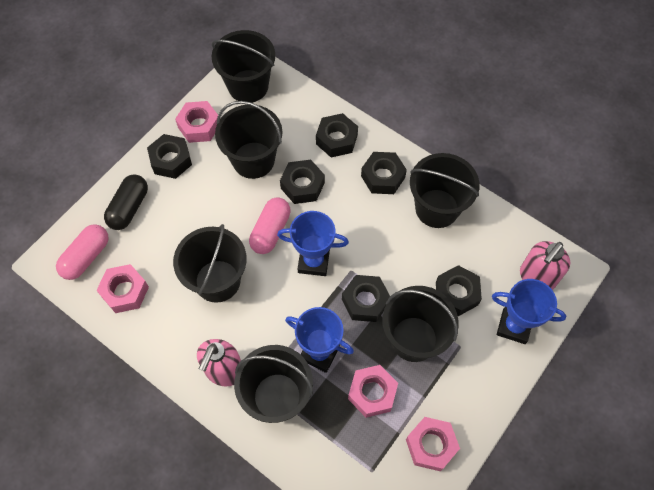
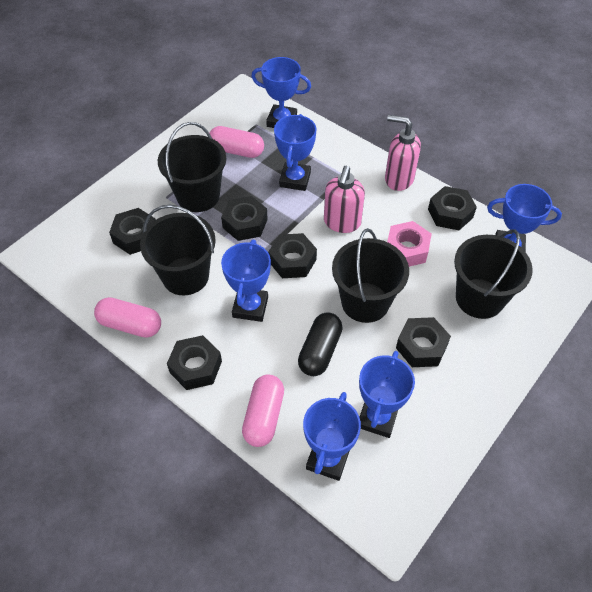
black bucket: 6 -> 4
blue trophy: 3 -> 6
pink capsule: 2 -> 3
pink nut: 4 -> 1

